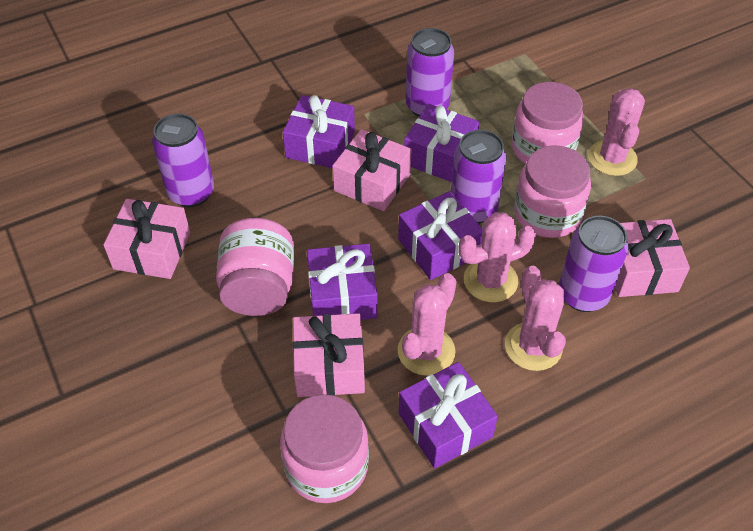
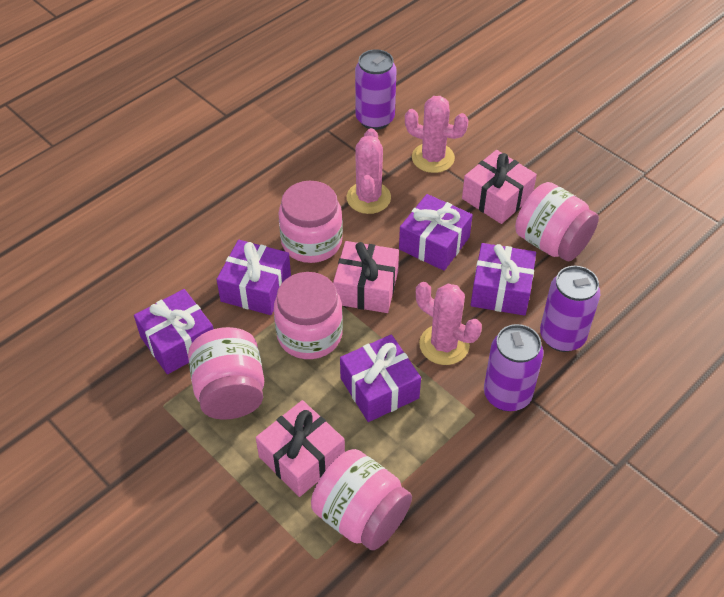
pink cactus: 4 -> 3
pink gift: 4 -> 3
pink jar: 4 -> 5
purple can: 4 -> 3

